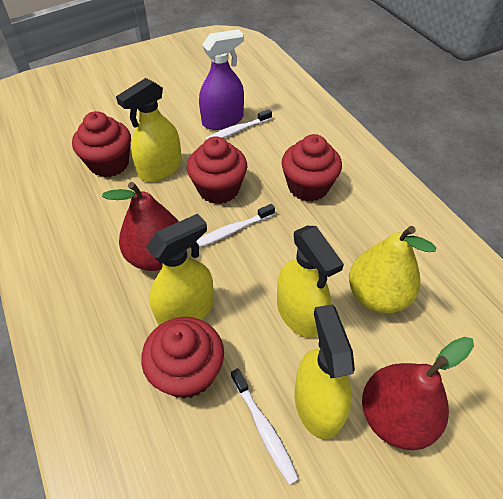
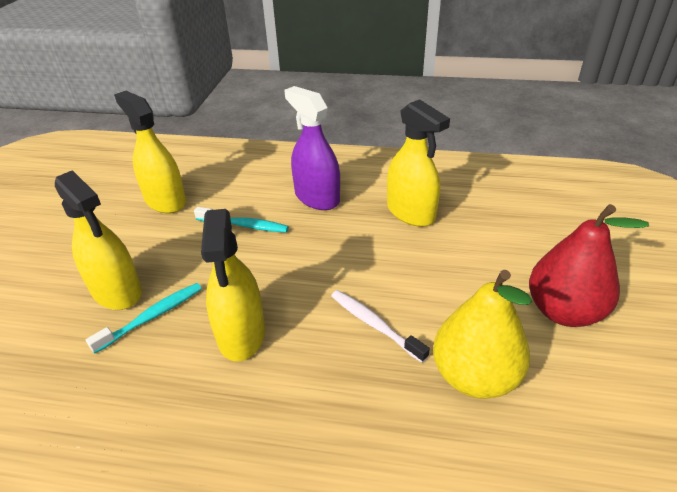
red cupcake: 4 -> 0
red pear: 2 -> 1
turquoise toothbrush: 0 -> 2
white toothbrush: 3 -> 1

